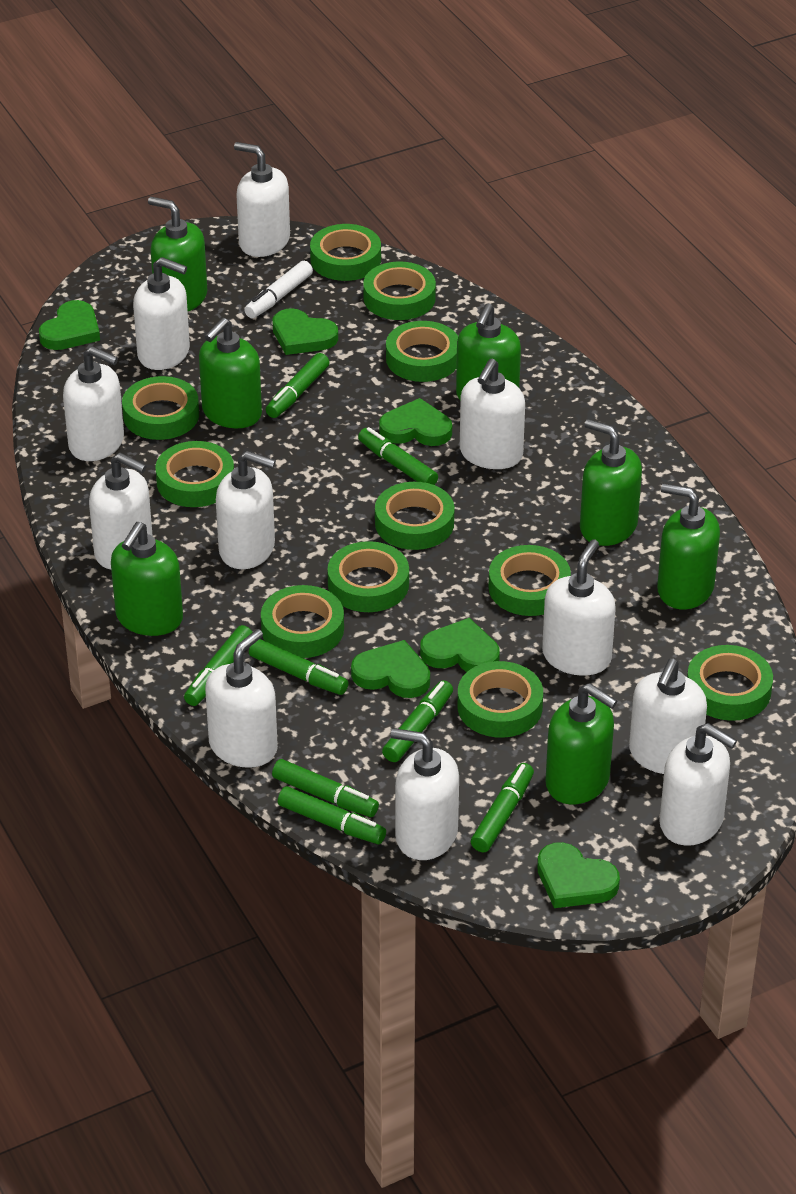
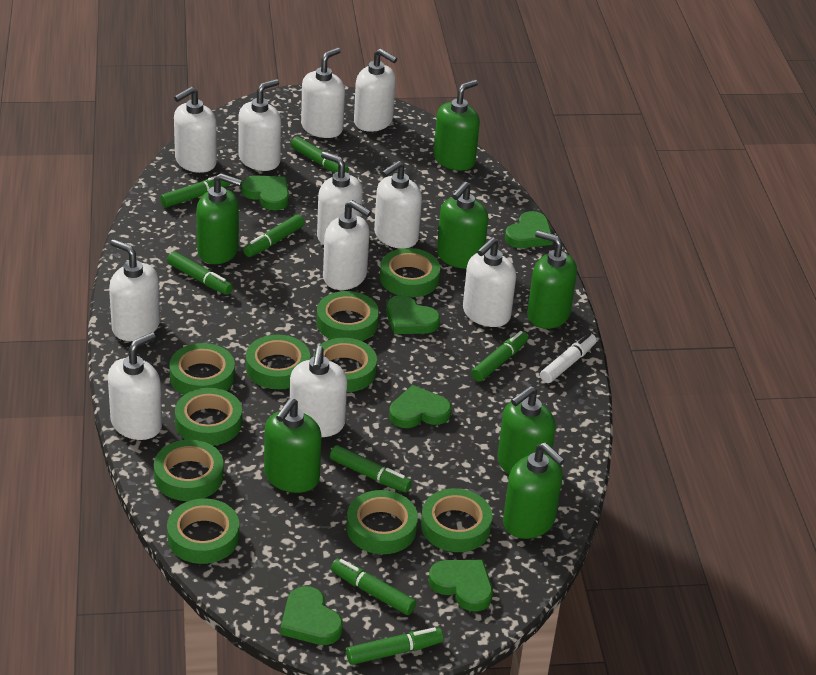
green tape: 11 -> 10

